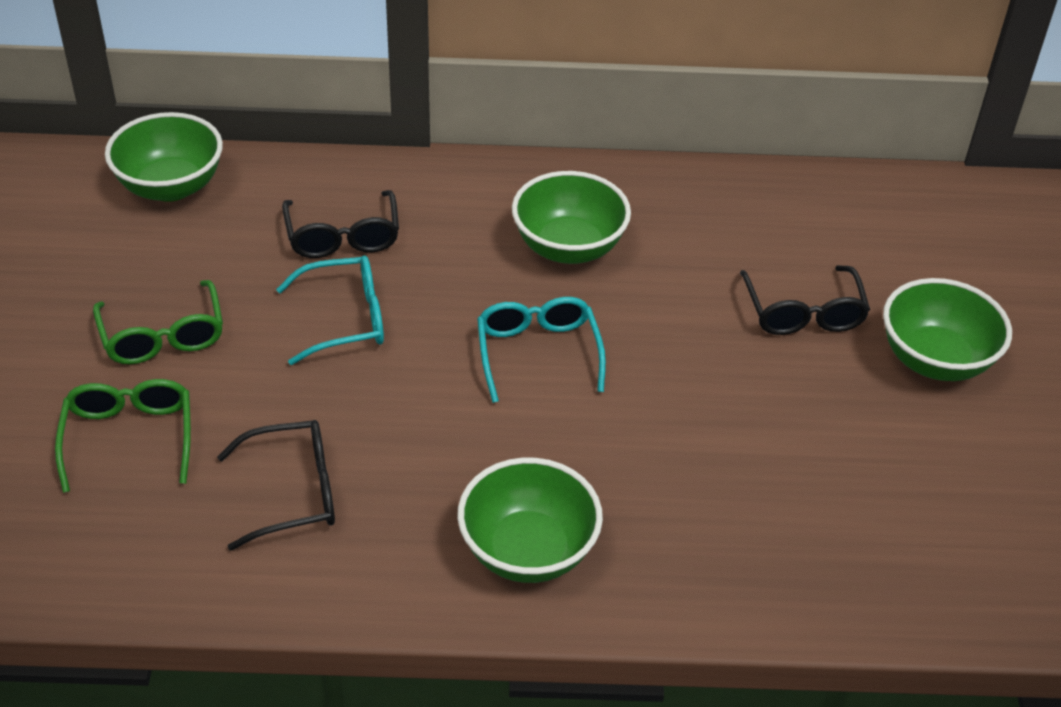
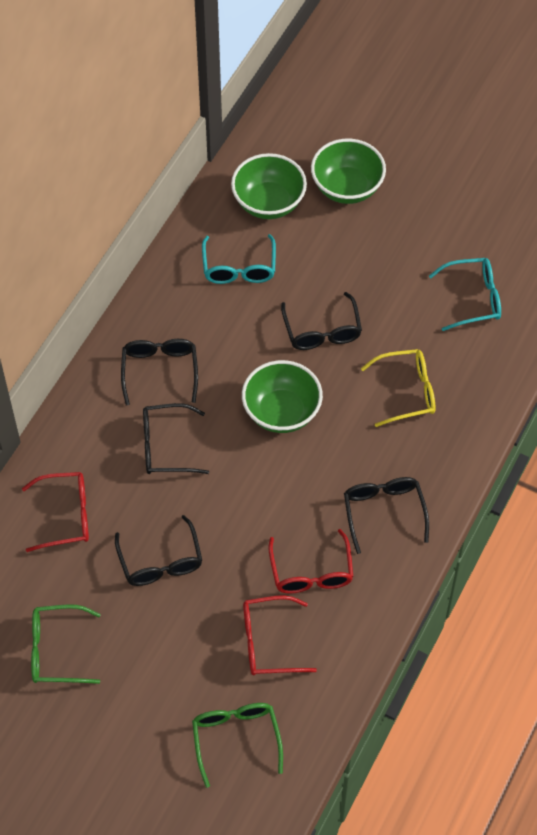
black glasses: 3 -> 5
green bowl: 4 -> 3
red glasses: 0 -> 3
yellow glasses: 0 -> 1

